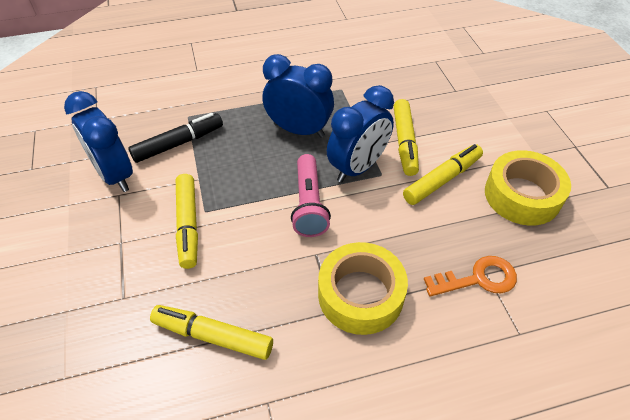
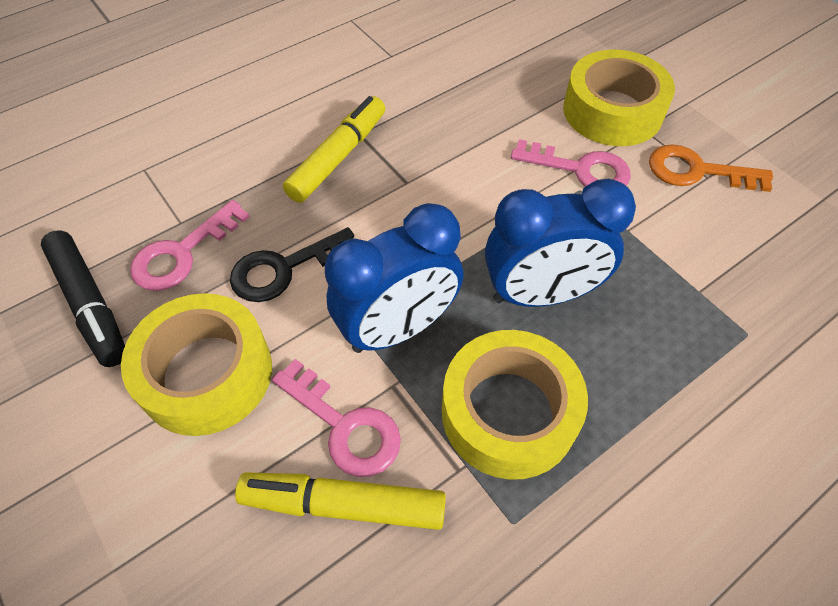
black key: 0 -> 1
blue clock: 3 -> 2
pink flashlight: 1 -> 0
pink key: 0 -> 3
yellow marker: 4 -> 2
yellow tape: 2 -> 3

